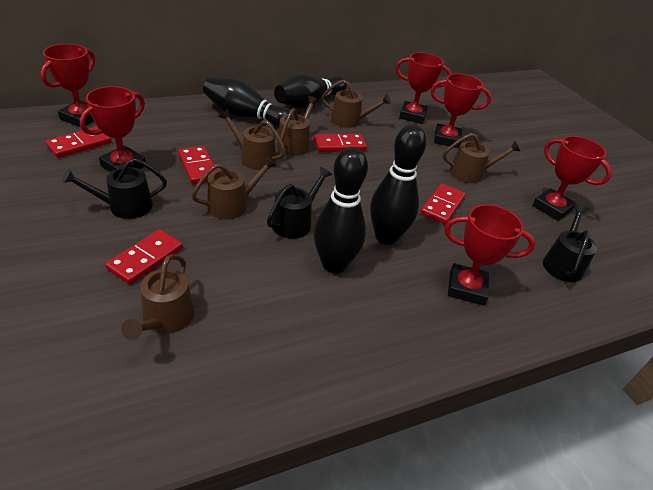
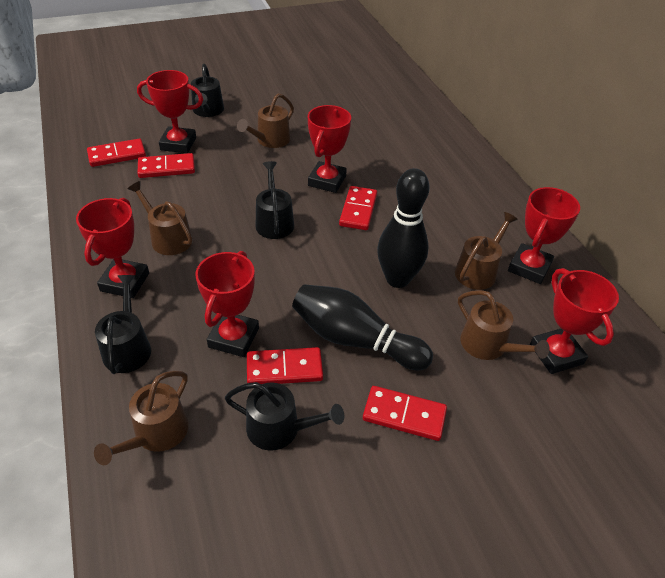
black bowling pin: 4 -> 2
black watering can: 3 -> 4
brown watering can: 6 -> 5

